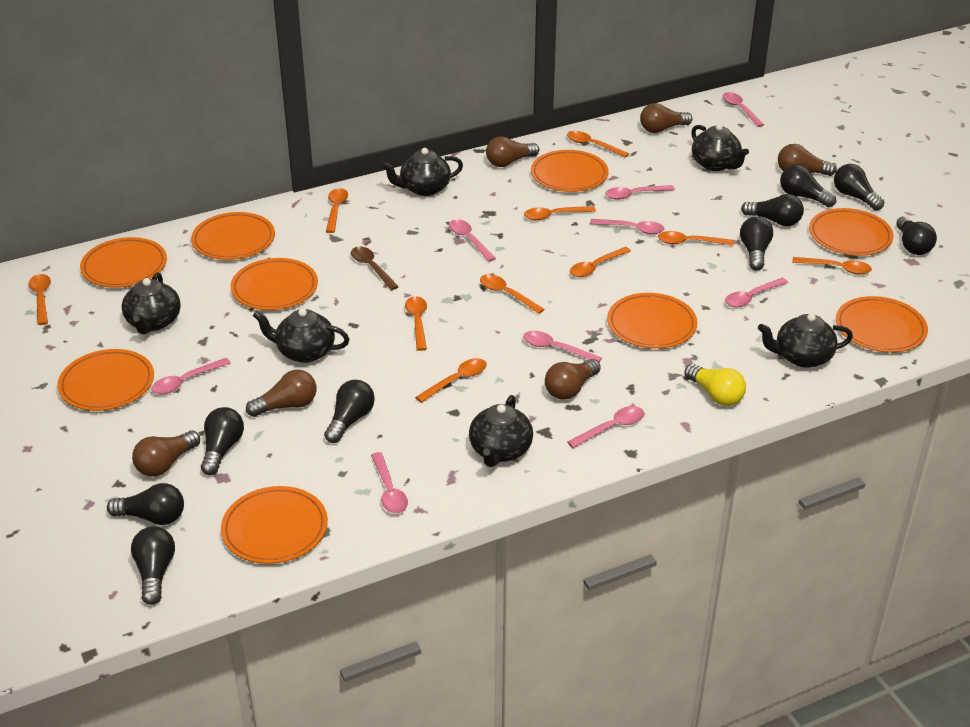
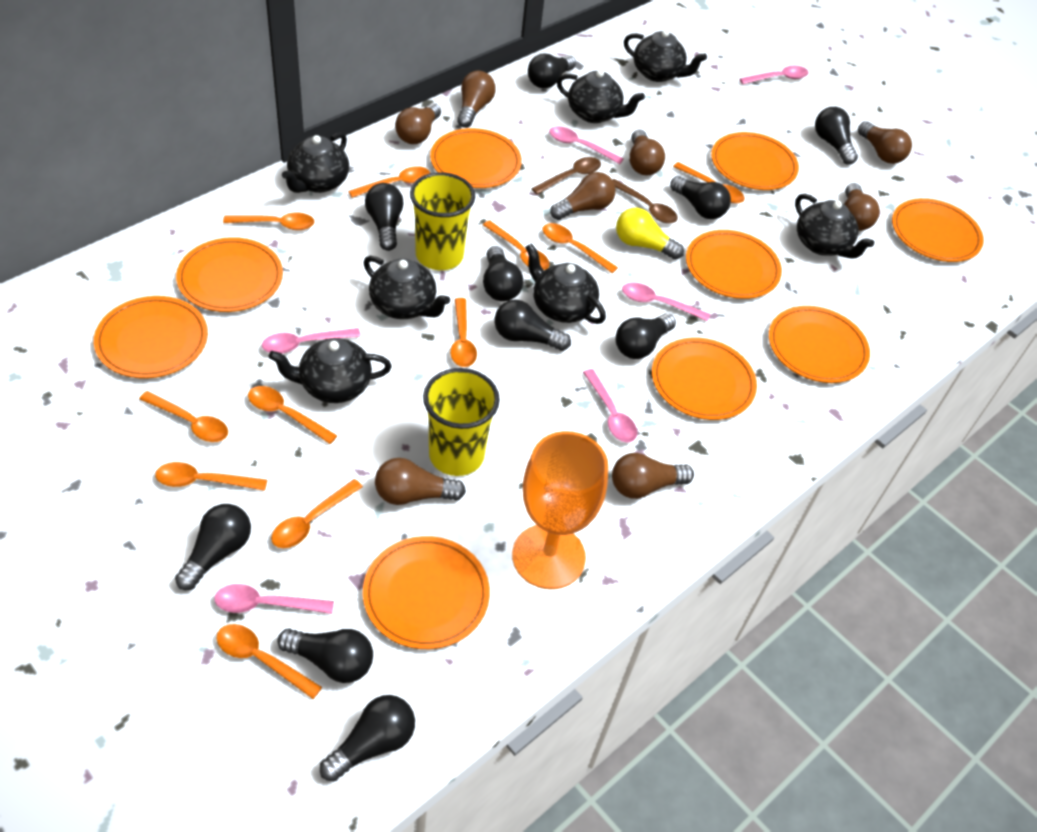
black light bulb: 9 -> 10
black teapot: 6 -> 7
brown light bulb: 6 -> 8
brown spoon: 1 -> 2
orange goblet: 0 -> 1
orange spoon: 10 -> 11
pink spoon: 9 -> 6
yellow cup: 0 -> 2

